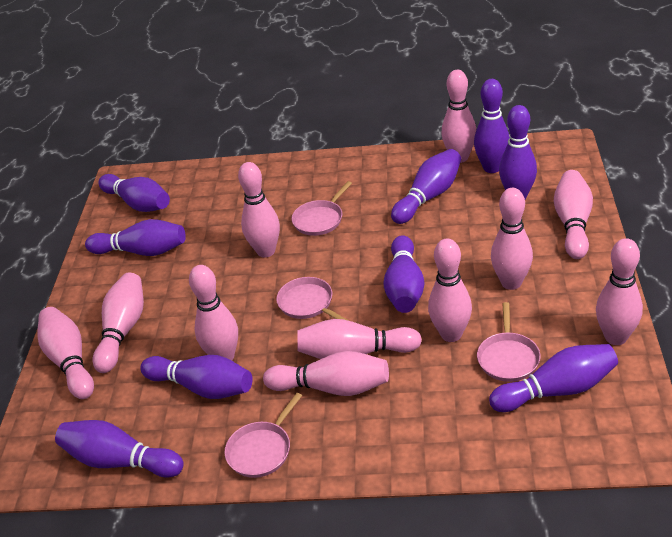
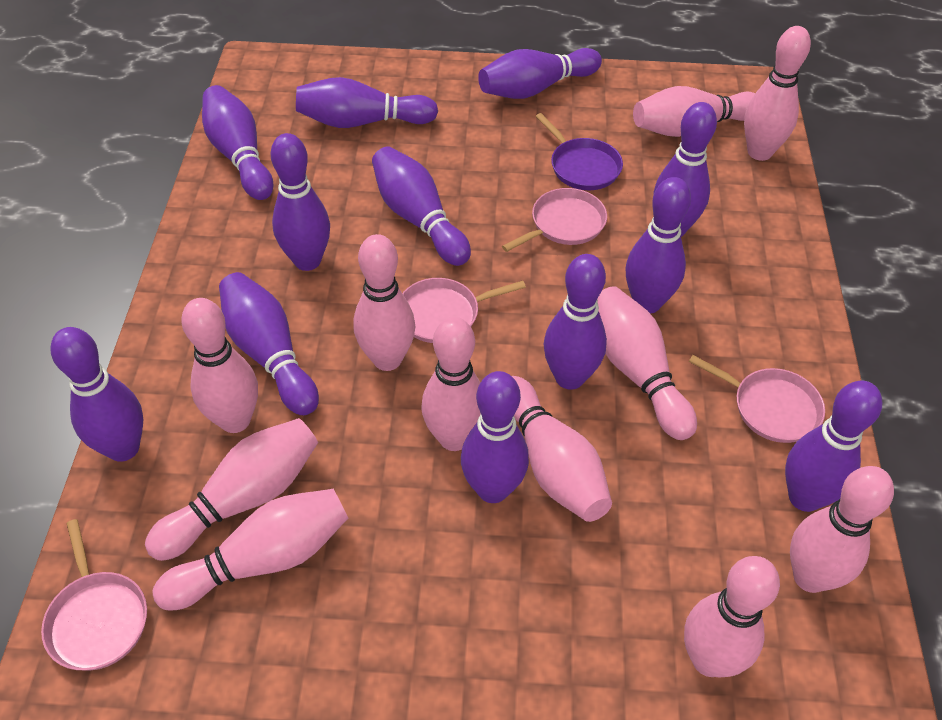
purple bowling pin: 9 -> 12
purple pan: 0 -> 1

